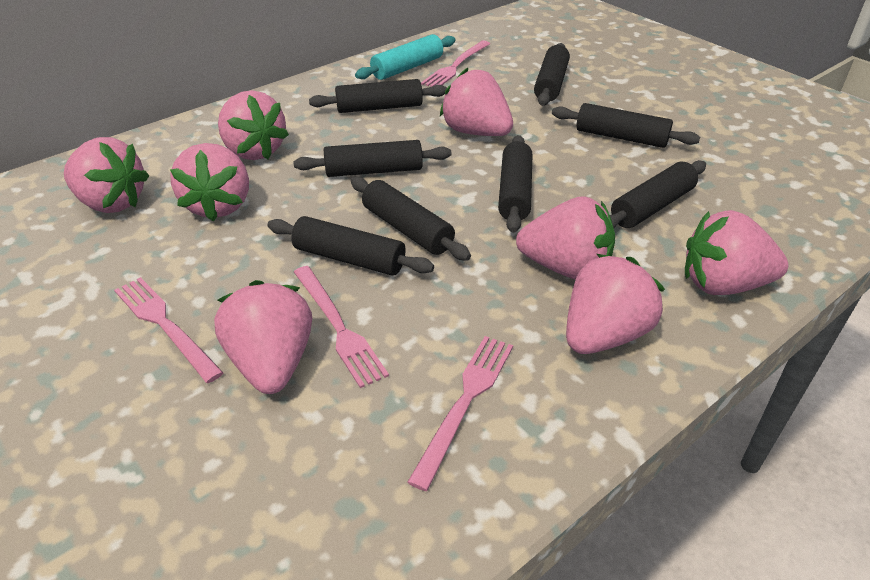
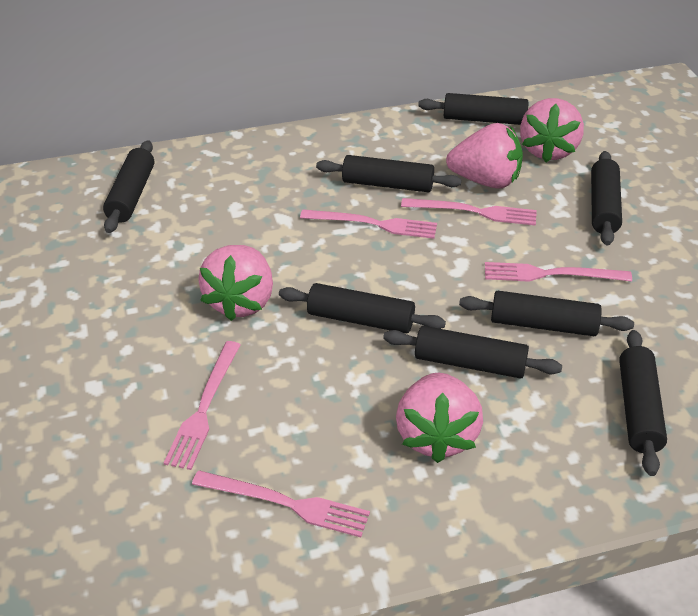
pink fork: 4 -> 5
pink strawberry: 8 -> 4
turquoise rolling pin: 1 -> 0

